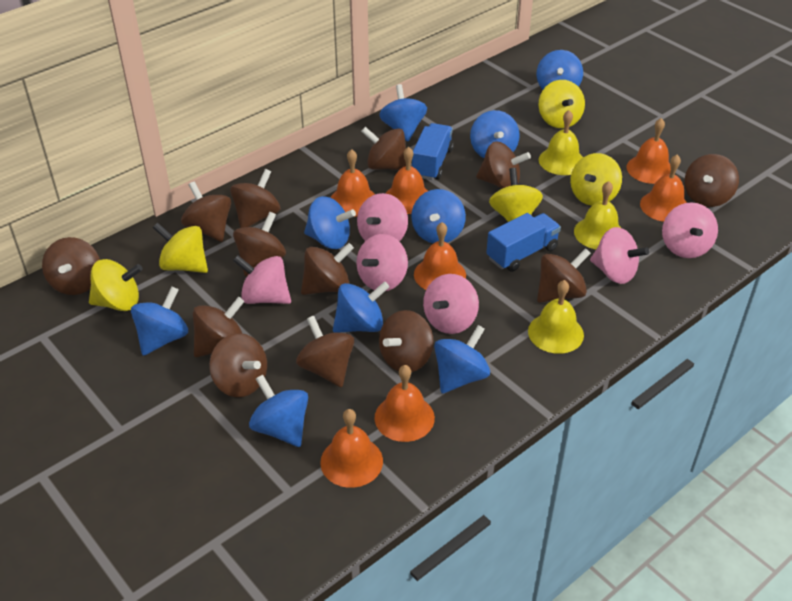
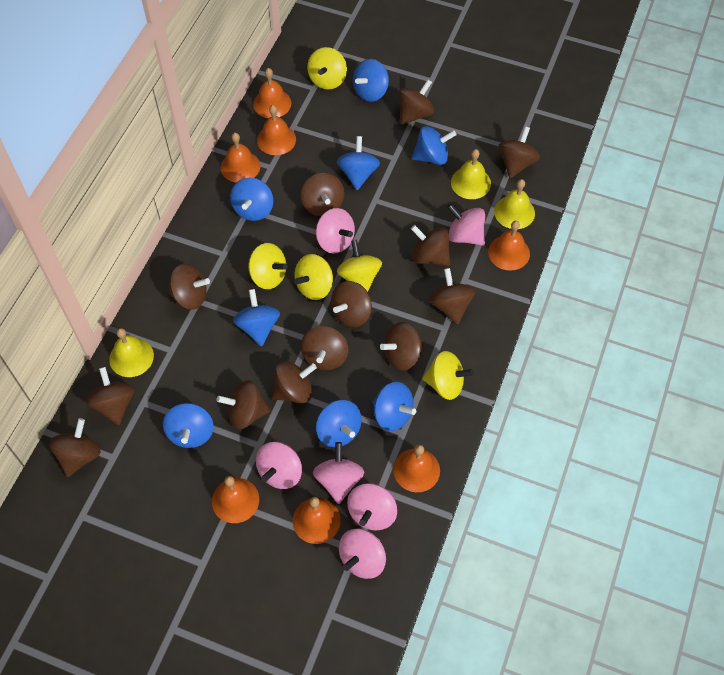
blue spinning top: 9 -> 8
blue truck: 2 -> 0

